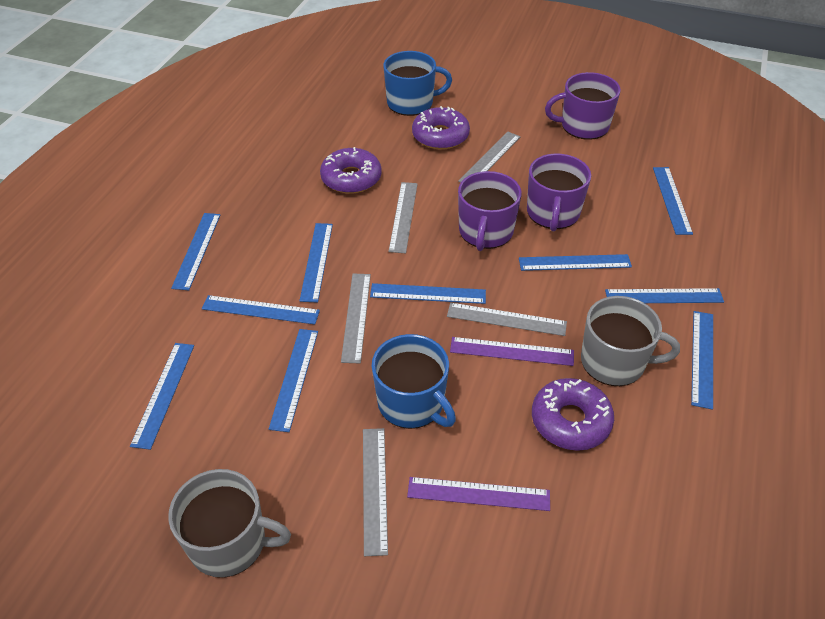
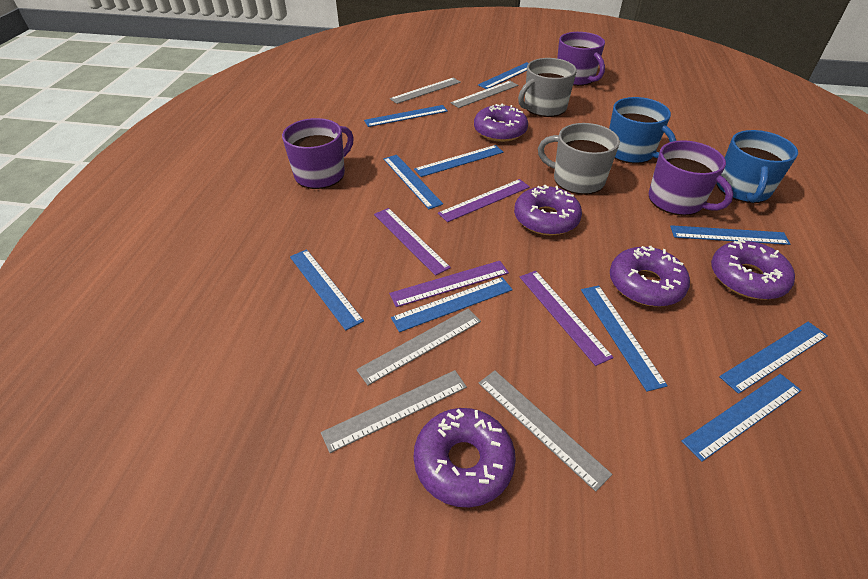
purple donut: 3 -> 5
purple ruler: 2 -> 4

